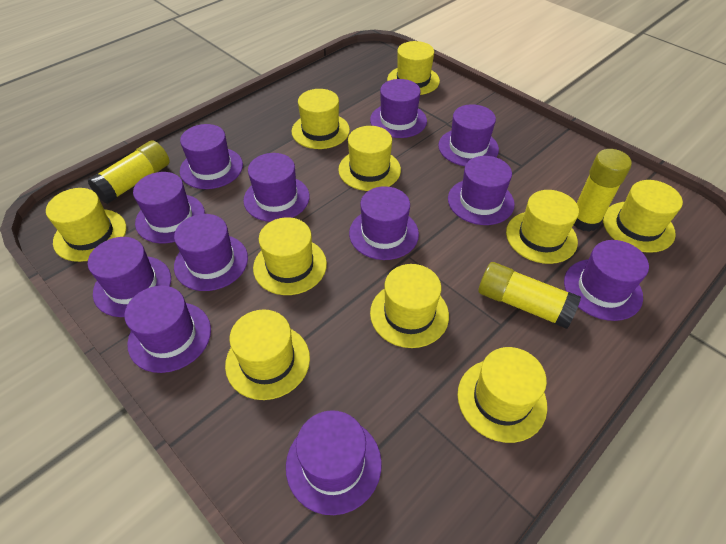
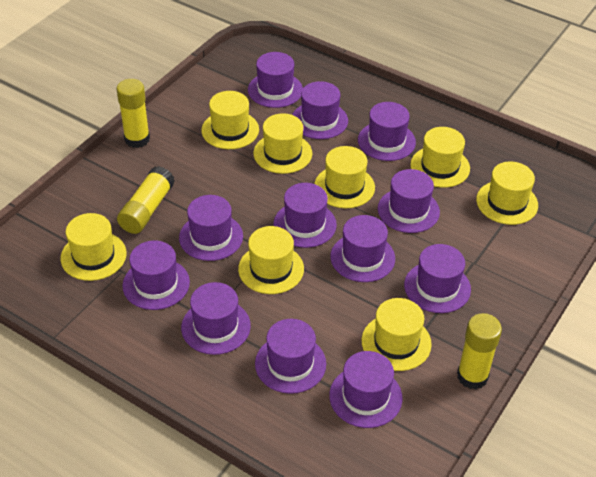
yellow hat: 10 -> 8

